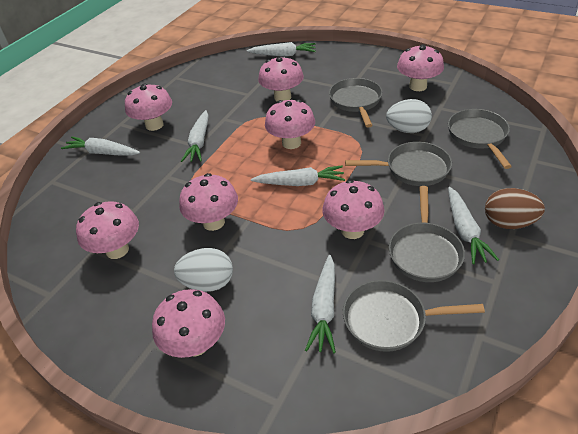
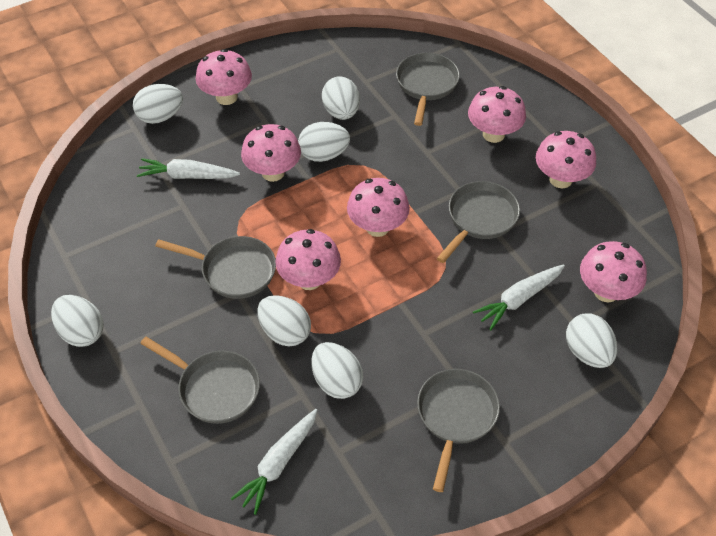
brown egg: 1 -> 0
pink mushroom: 8 -> 7
white carrot: 6 -> 3
white egg: 2 -> 7

